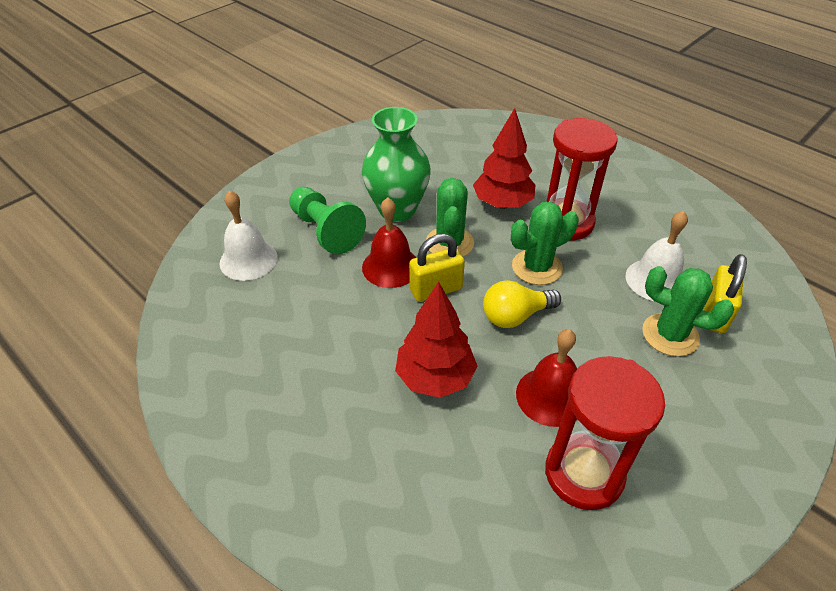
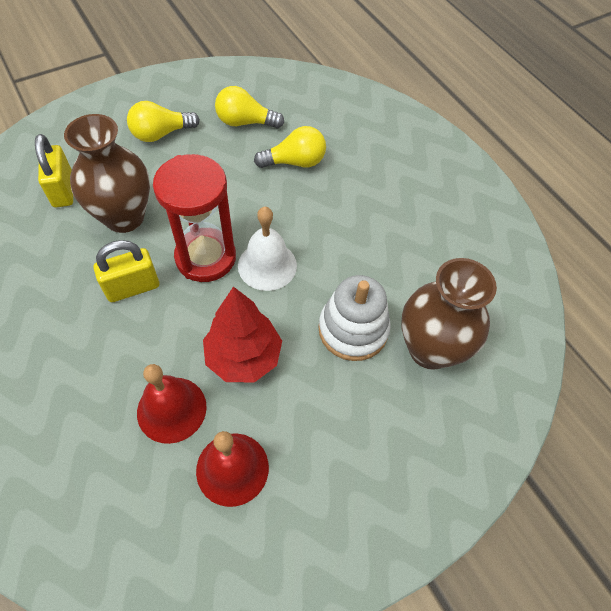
brown vase: 0 -> 2
green cactus: 3 -> 0
green pawn: 1 -> 0
green vase: 1 -> 0
red hourglass: 2 -> 1
red tree: 2 -> 1
white bell: 2 -> 1
white stacking toy: 0 -> 1
yellow light bulb: 1 -> 3

